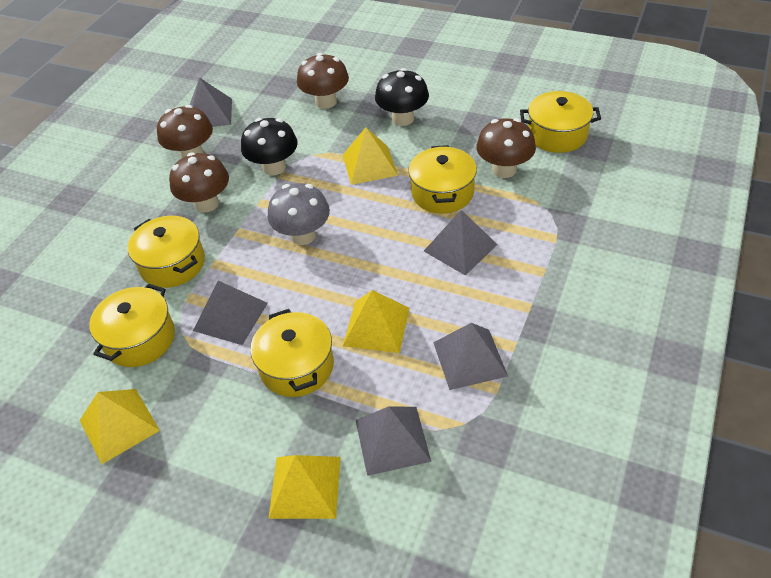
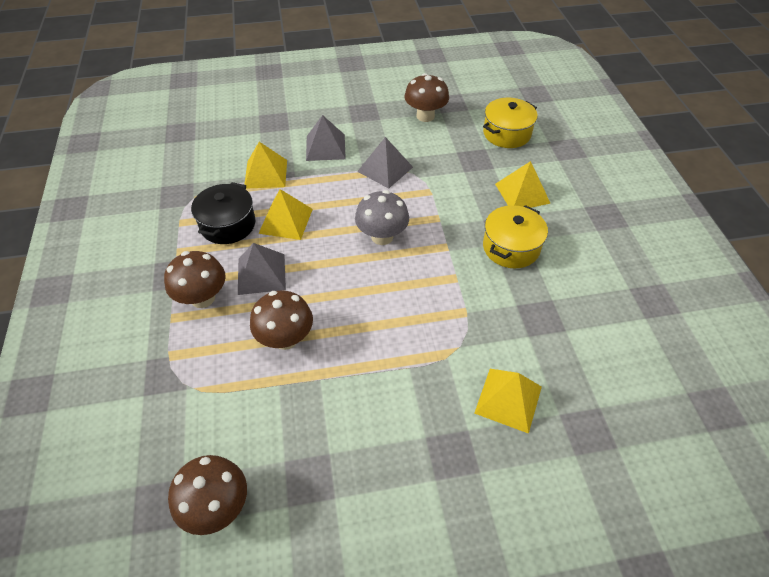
black mushroom: 2 -> 0
black pot: 0 -> 1
grey pyramid: 5 -> 3
yellow pot: 5 -> 2

